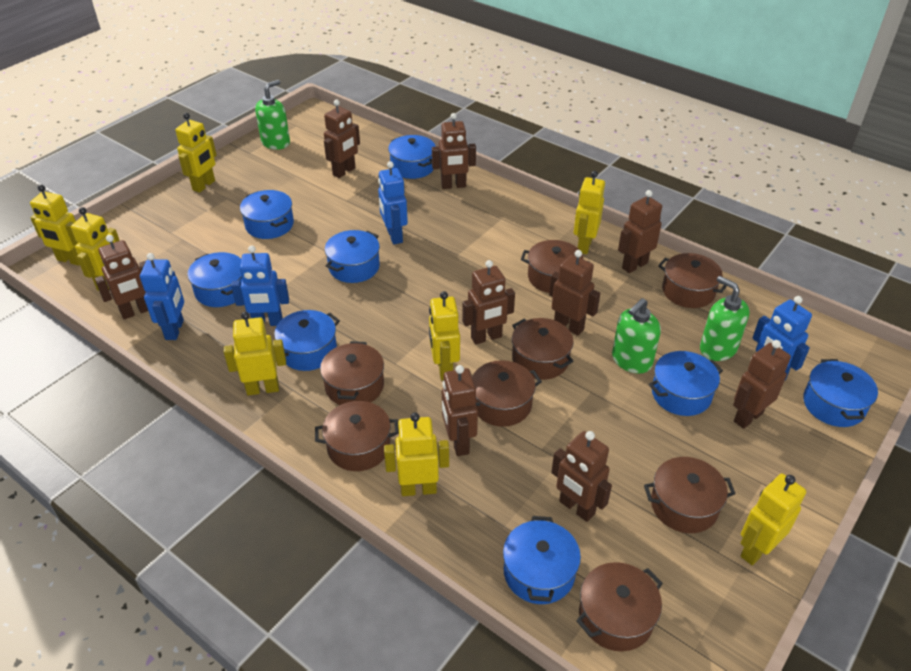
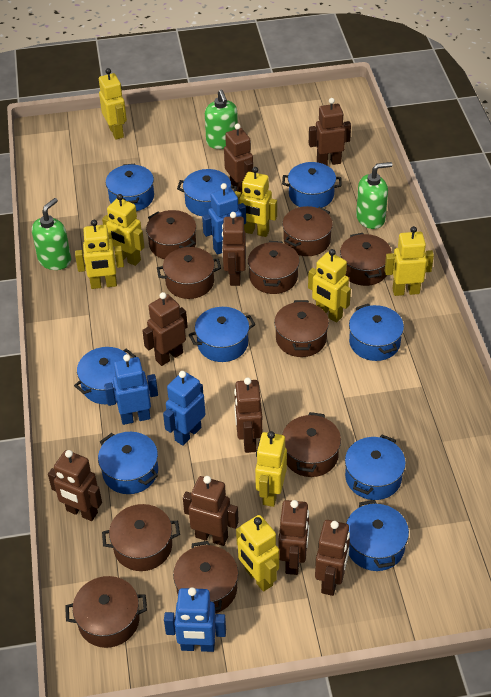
blue pot: 8 -> 9
brown pot: 8 -> 10

